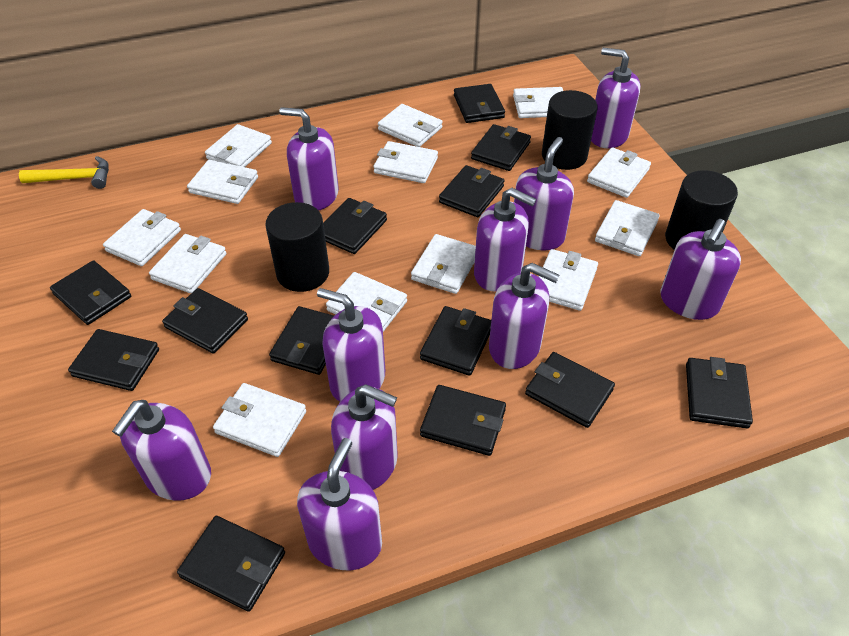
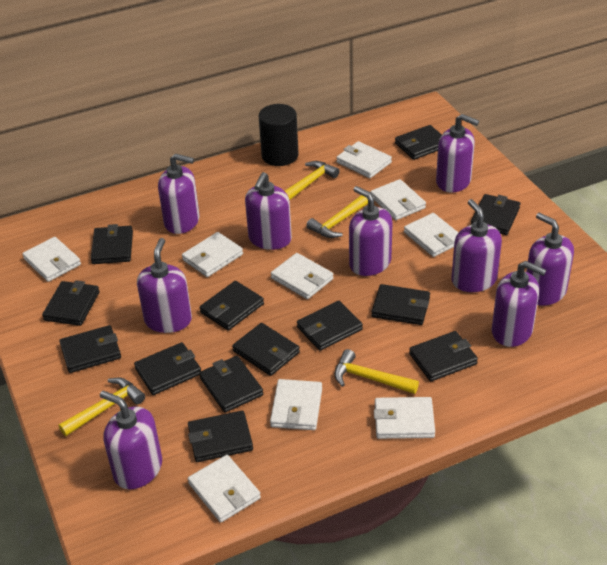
black cylinder: 3 -> 1
purple soap dispenser: 10 -> 9
white wallet: 13 -> 9
yellow hammer: 1 -> 4

